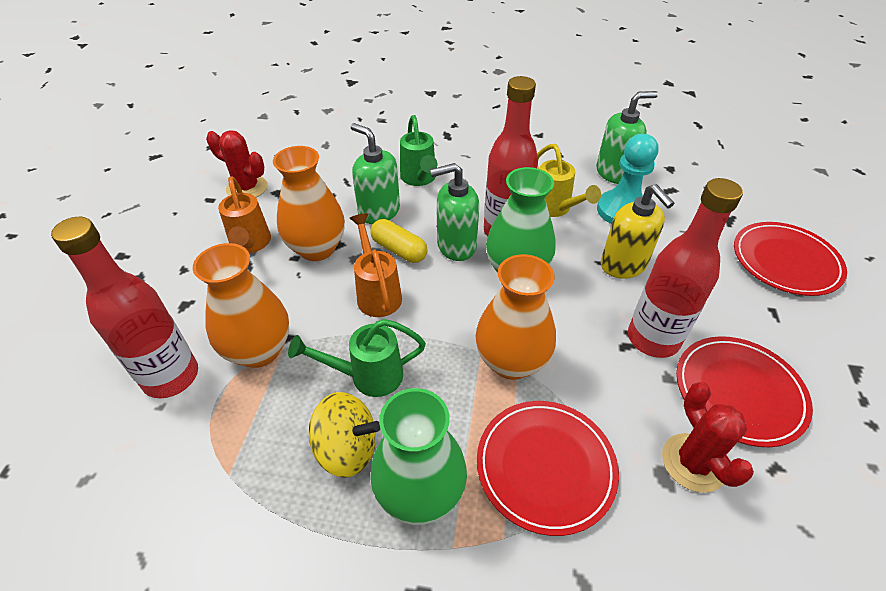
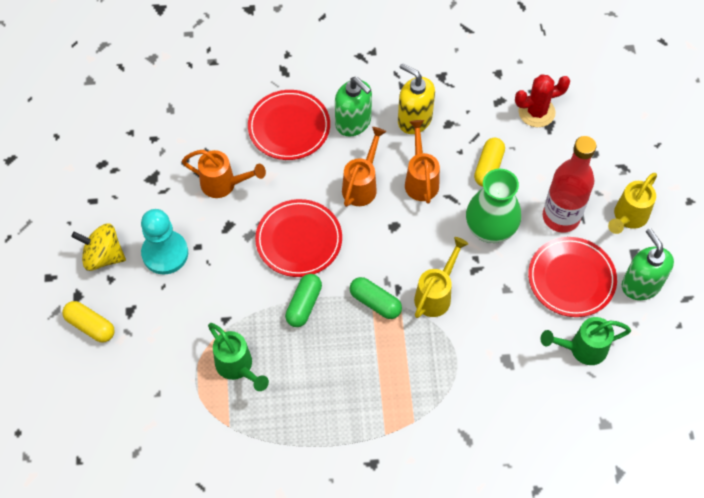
green capsule: 0 -> 2
green soap dispenser: 3 -> 2
green vase: 2 -> 1
orange vase: 3 -> 0
orange watering can: 2 -> 3
red bottle: 3 -> 1
red cactus: 2 -> 1
yellow capsule: 1 -> 2
yellow watering can: 1 -> 2

